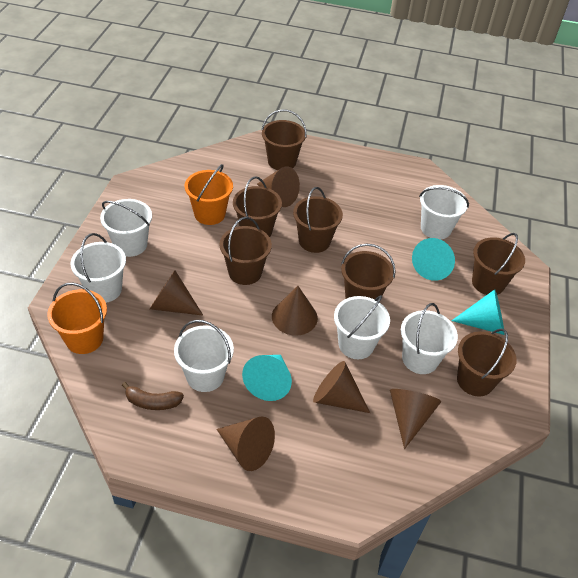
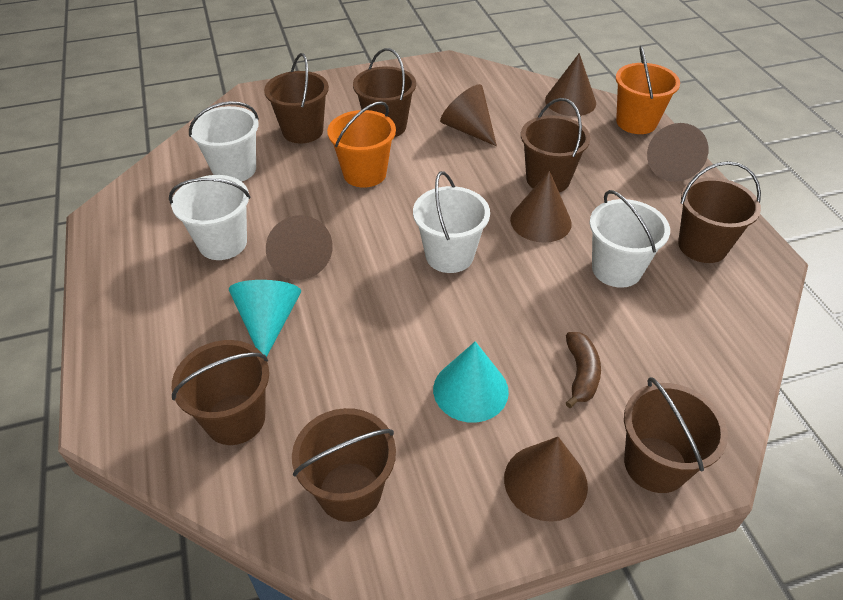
turquoise cone: 3 -> 2
white bucket: 6 -> 4

